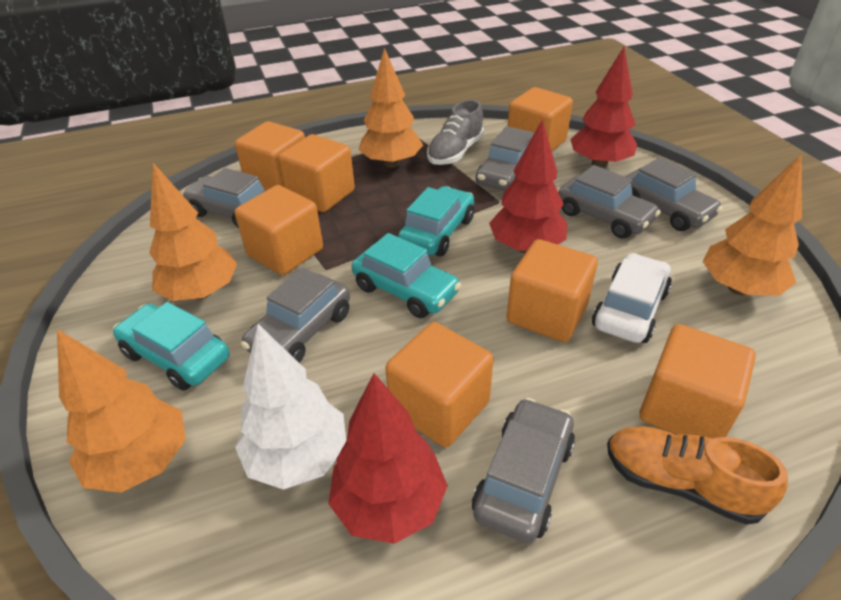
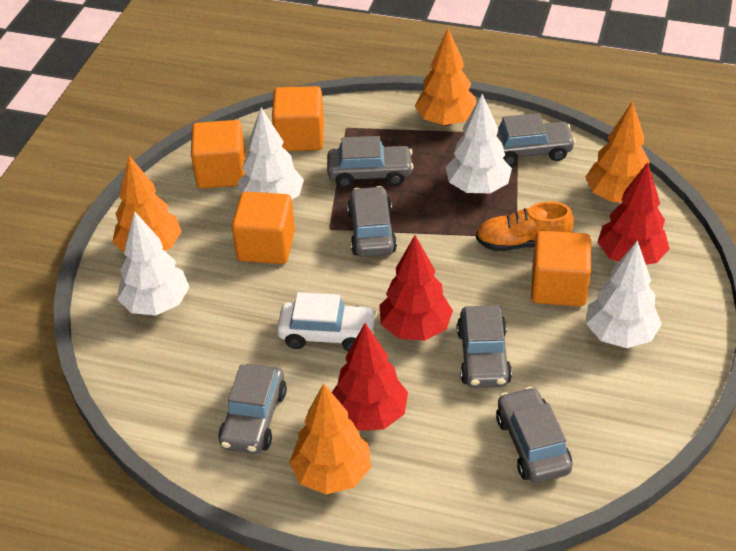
grey shoe: 1 -> 0
orange cube: 7 -> 4
turquoise car: 3 -> 0
white tree: 1 -> 4

